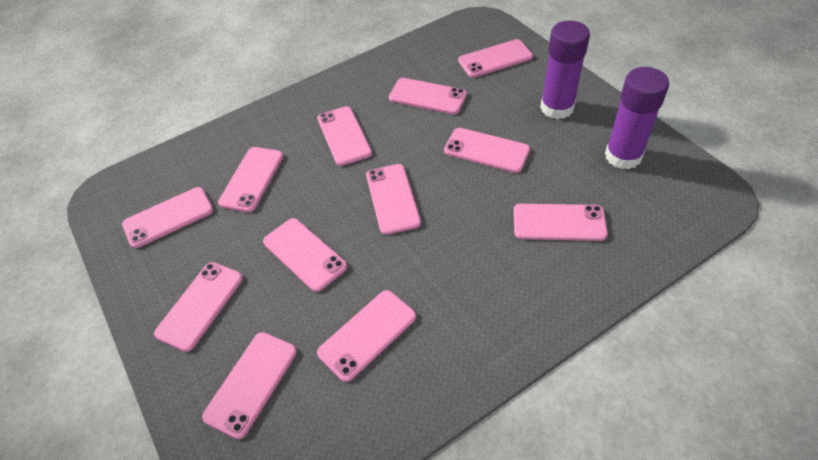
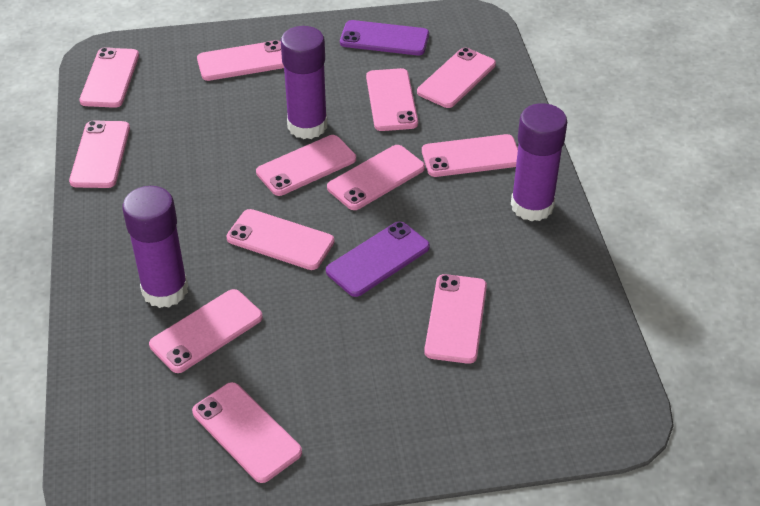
purple glue stick: 2 -> 3
purple phone: 0 -> 2

